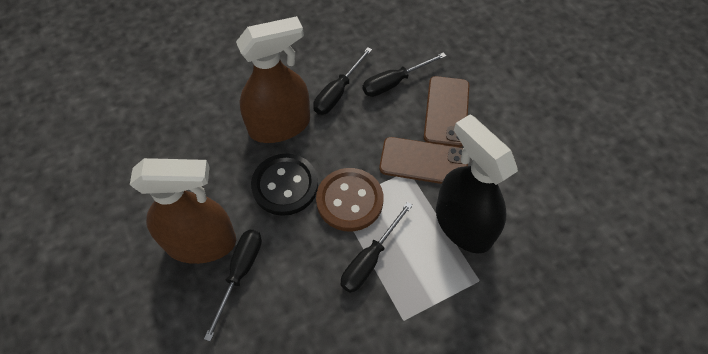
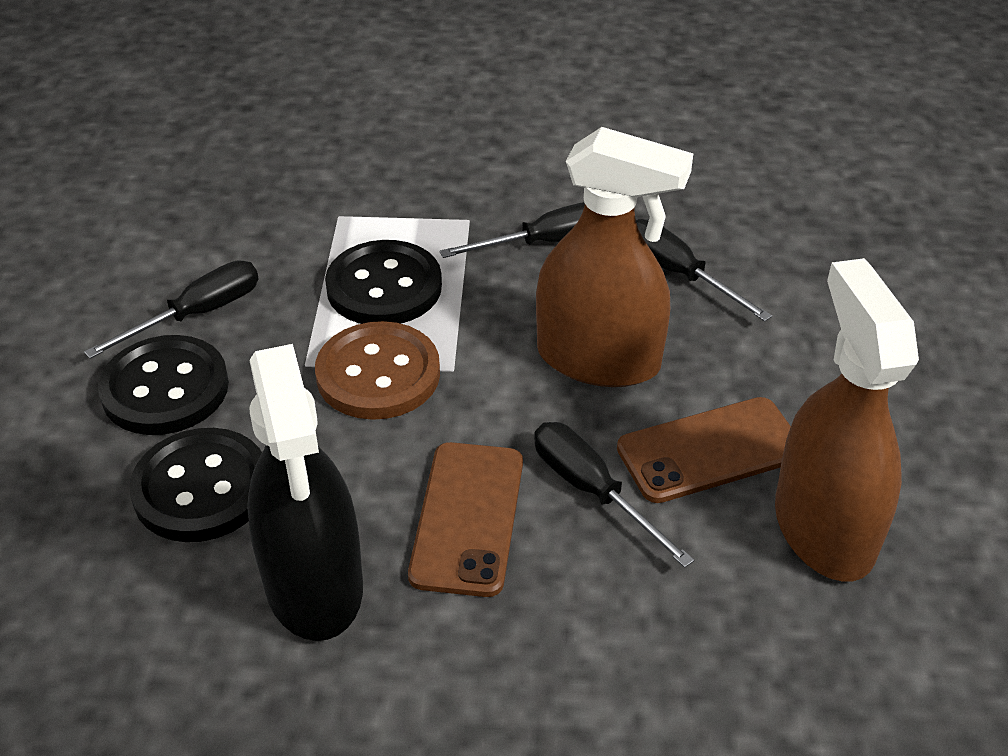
black button: 1 -> 3

